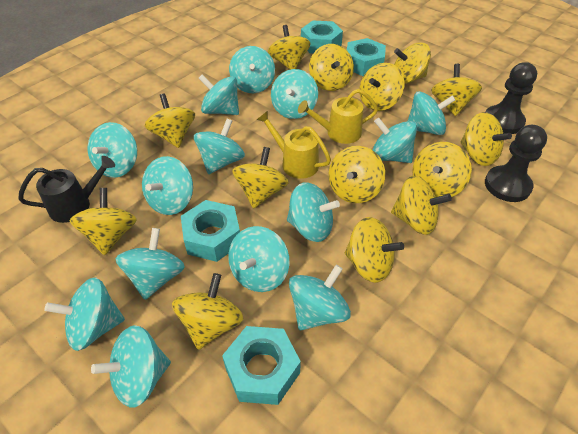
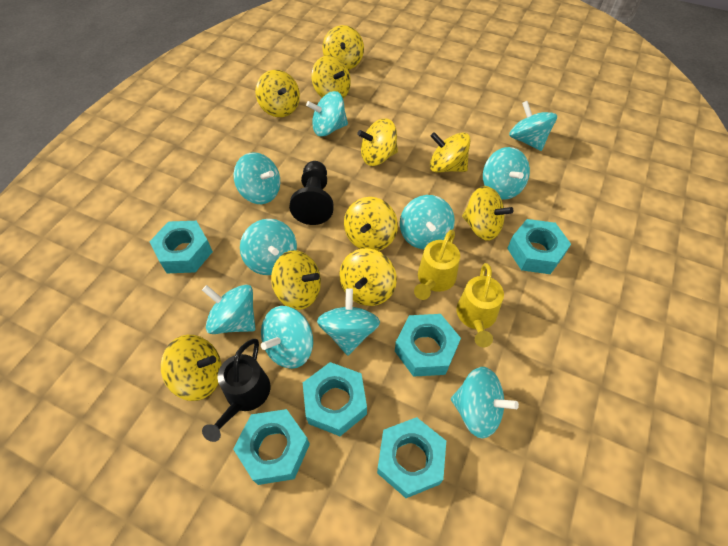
black pawn: 2 -> 1
turquoise nut: 4 -> 6
turquoise spinning top: 14 -> 10
yellow spinning top: 14 -> 10

